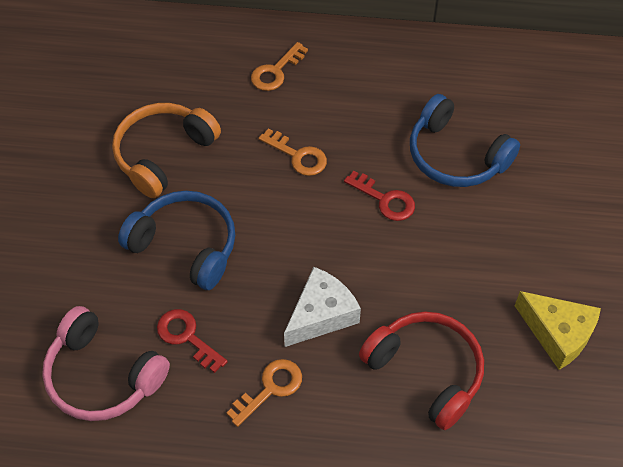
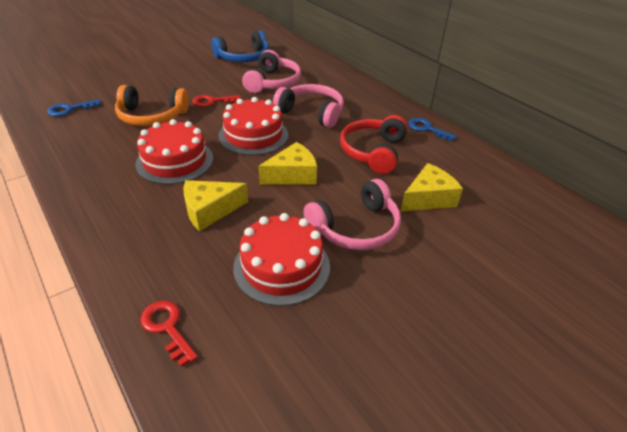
blue headphones: 2 -> 1
blue key: 0 -> 2
orange key: 3 -> 0
pink headphones: 1 -> 3
red cake: 0 -> 3
white cheese: 1 -> 0
yellow cheese: 1 -> 3

